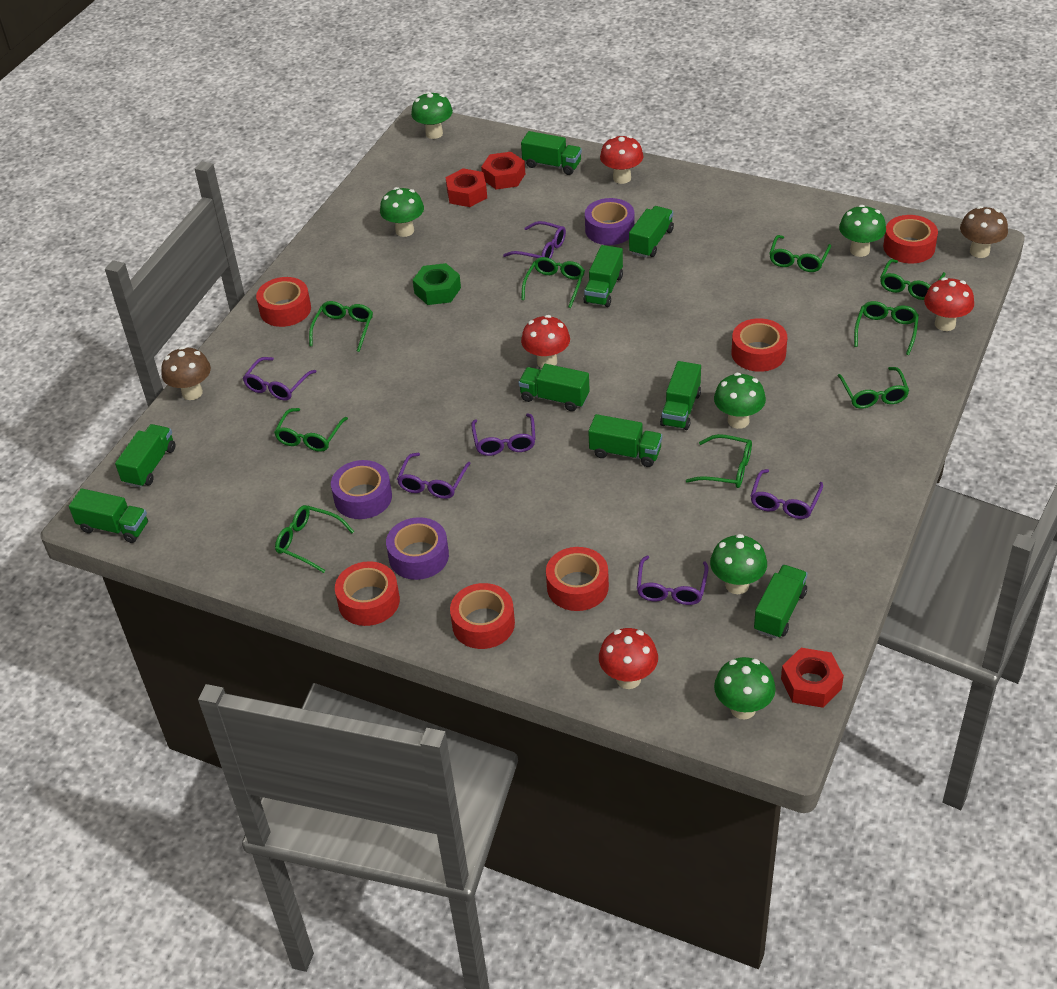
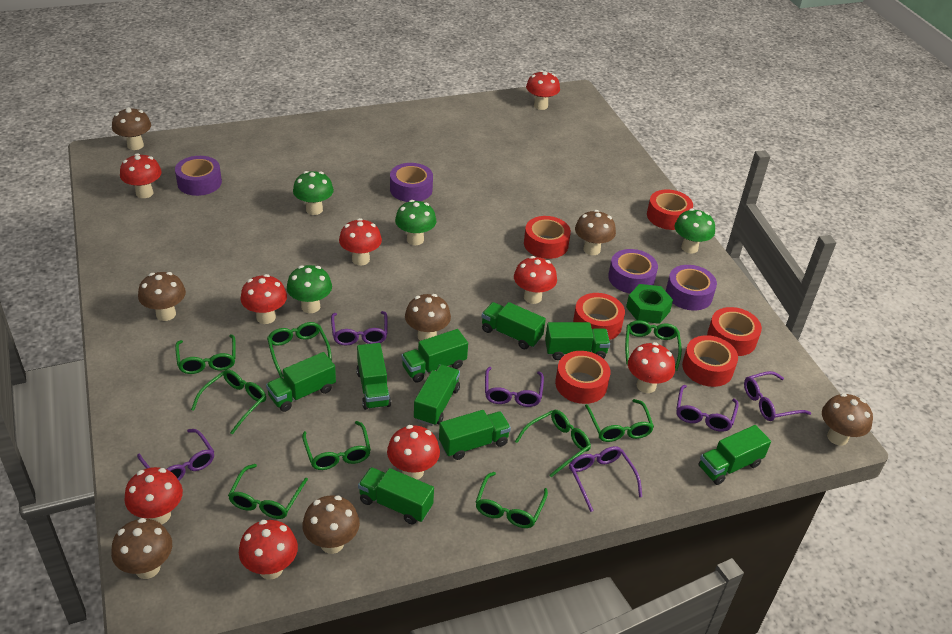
brown mushroom: 2 -> 7
green mushroom: 6 -> 4
purple tape: 3 -> 4
red mushroom: 4 -> 9
red nut: 3 -> 0

